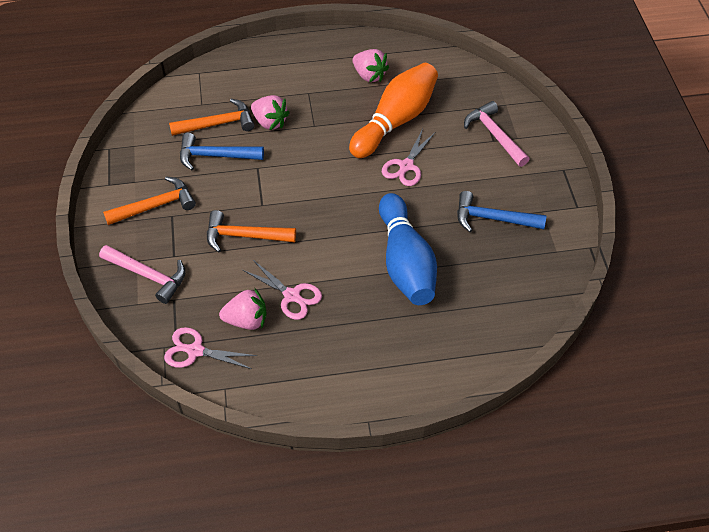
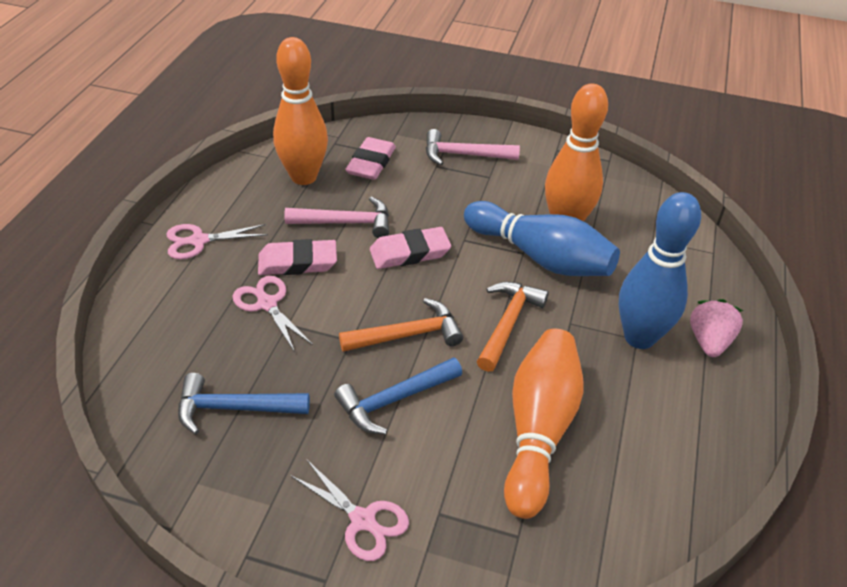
blue bowling pin: 1 -> 2
orange bowling pin: 1 -> 3
orange hammer: 3 -> 2
pink eraser: 0 -> 3
pink strawberry: 3 -> 1

